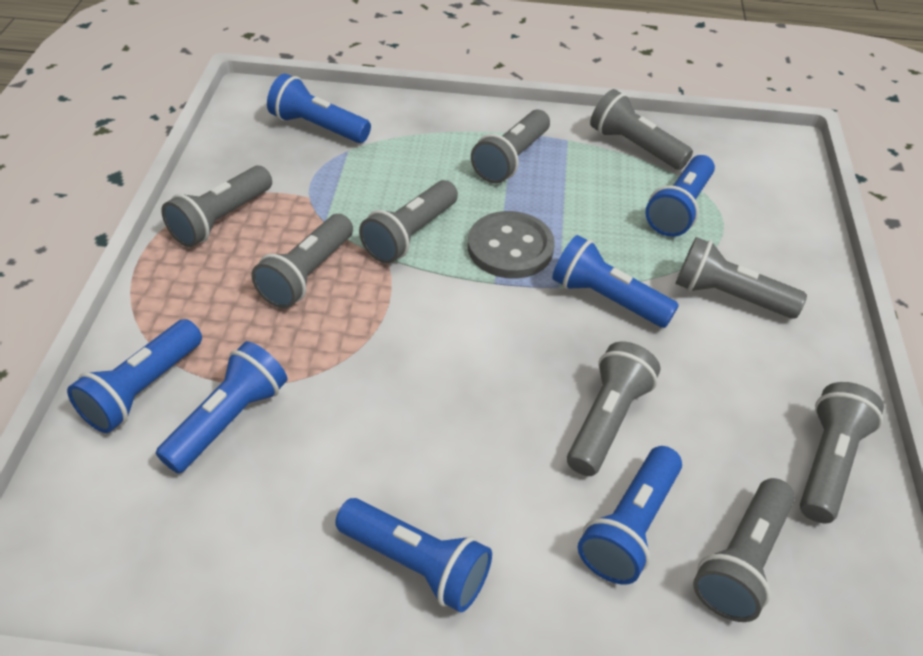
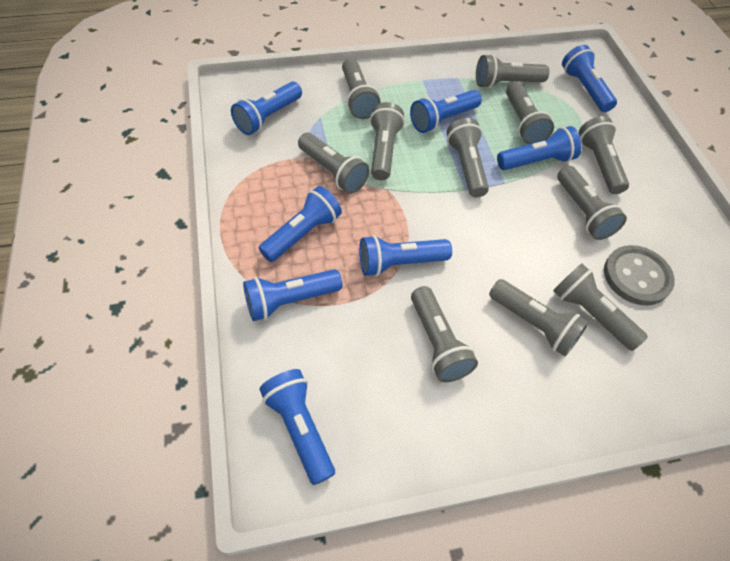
blue flashlight: 7 -> 8
grey flashlight: 9 -> 11

